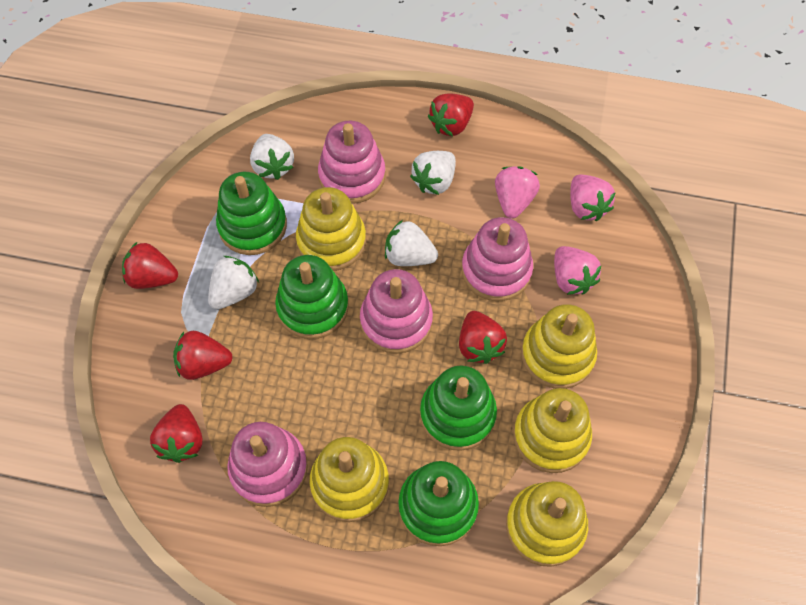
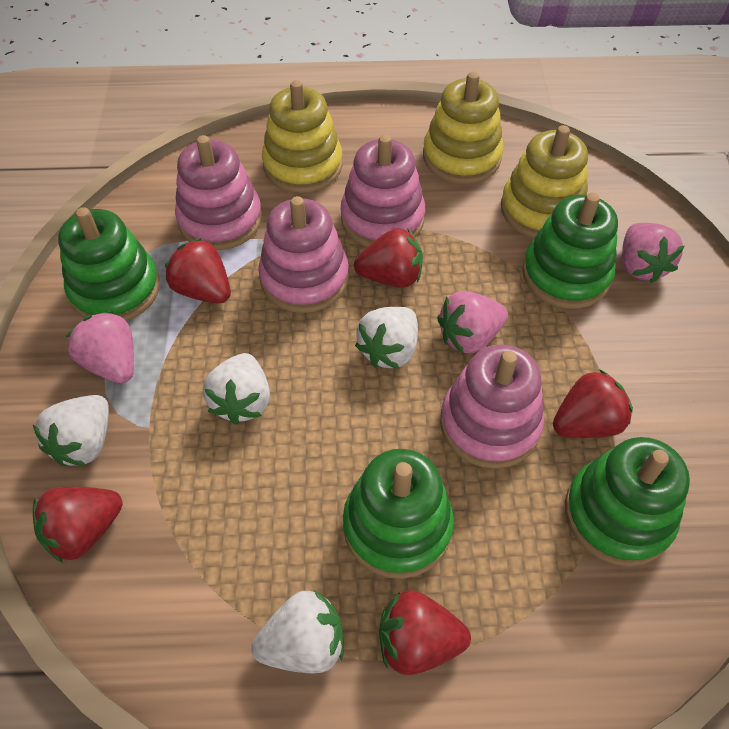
yellow stacking toy: 5 -> 3

